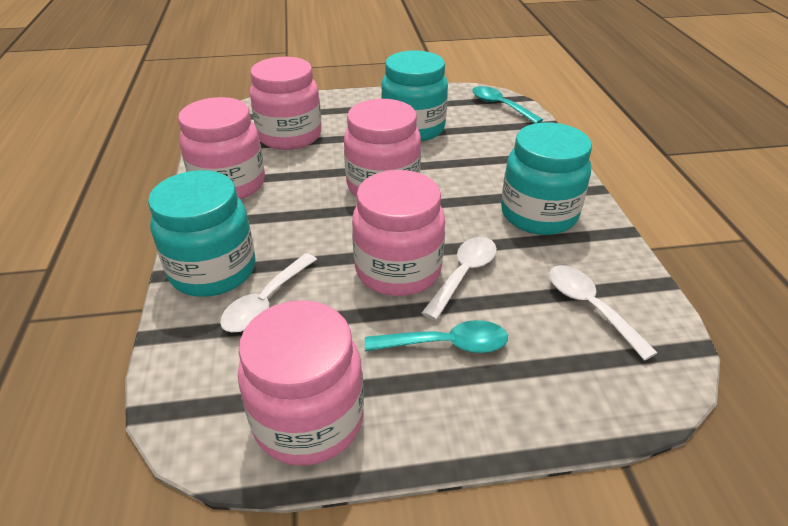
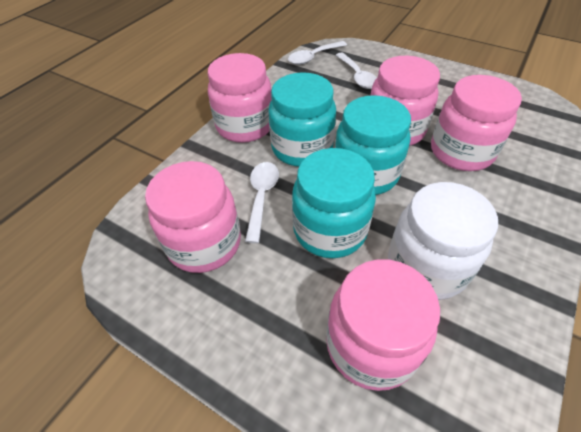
turquoise spoon: 2 -> 0
white jar: 0 -> 1

